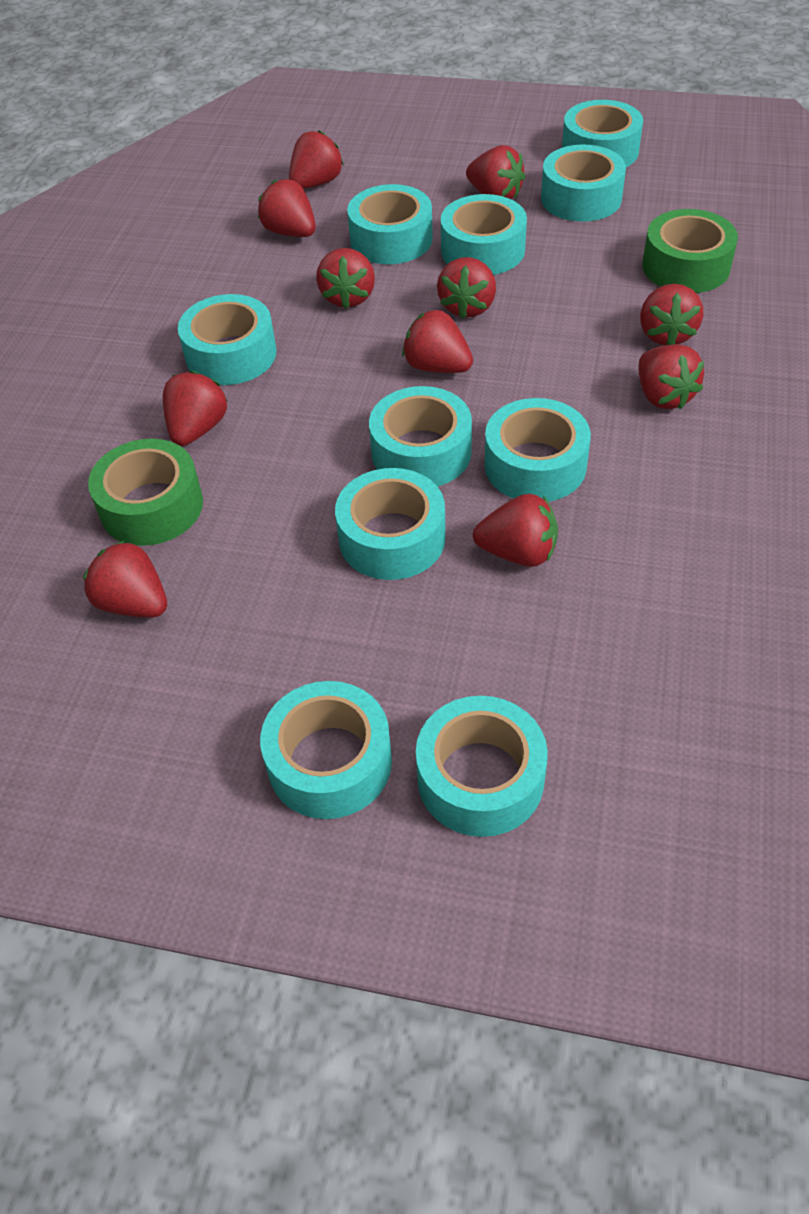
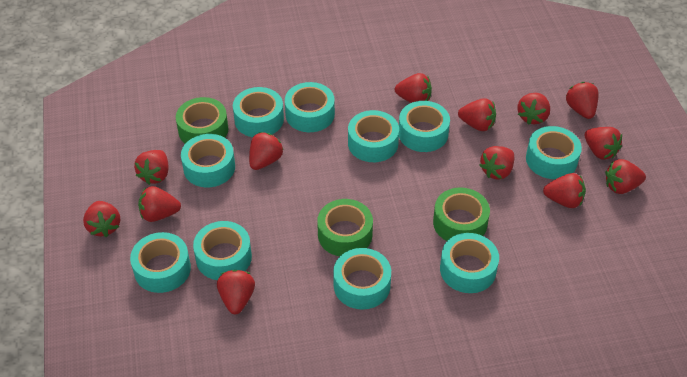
green tape: 2 -> 3
red strawberry: 11 -> 13

